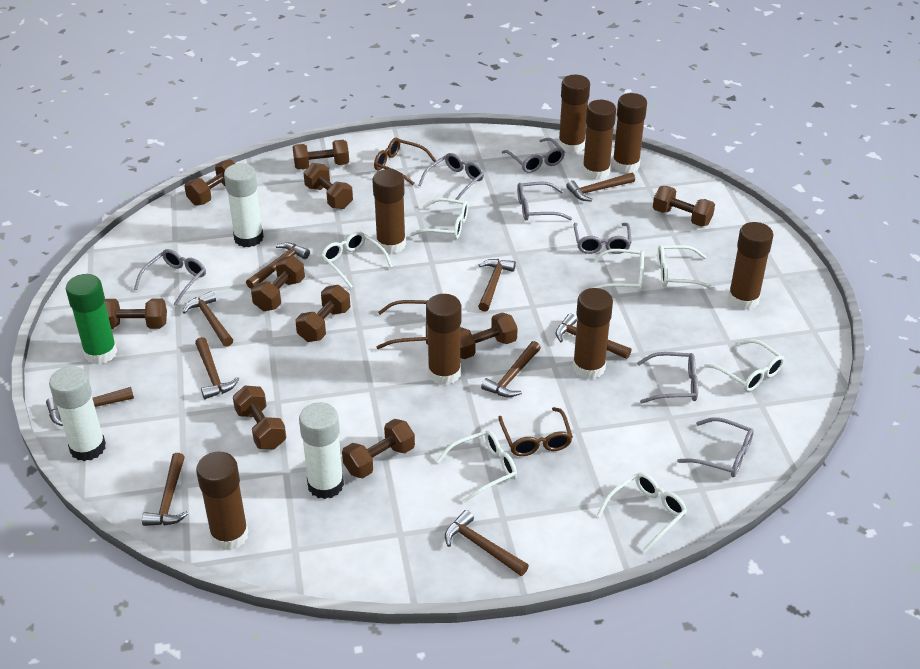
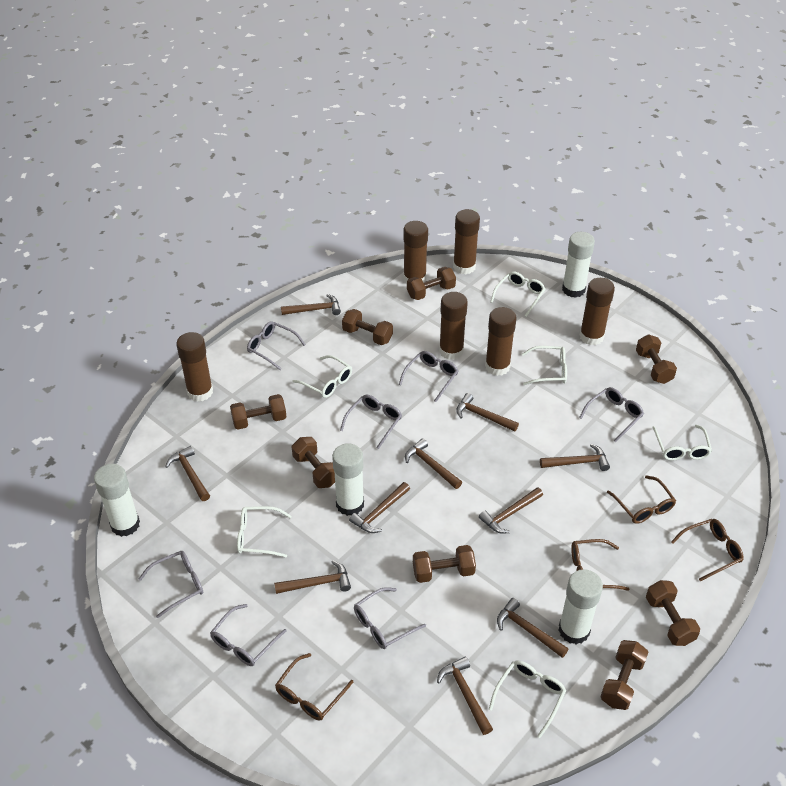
brown dumbbell: 10 -> 8
brown glasses: 3 -> 4
brown glue stick: 8 -> 6
green glue stick: 1 -> 0
white glasses: 7 -> 6
white glue stick: 3 -> 4

